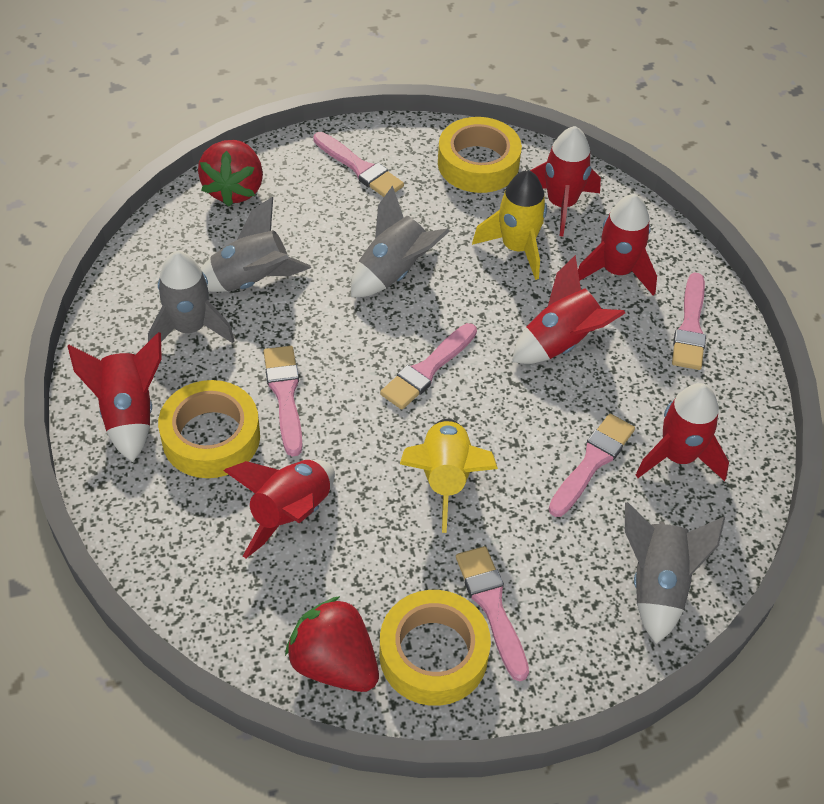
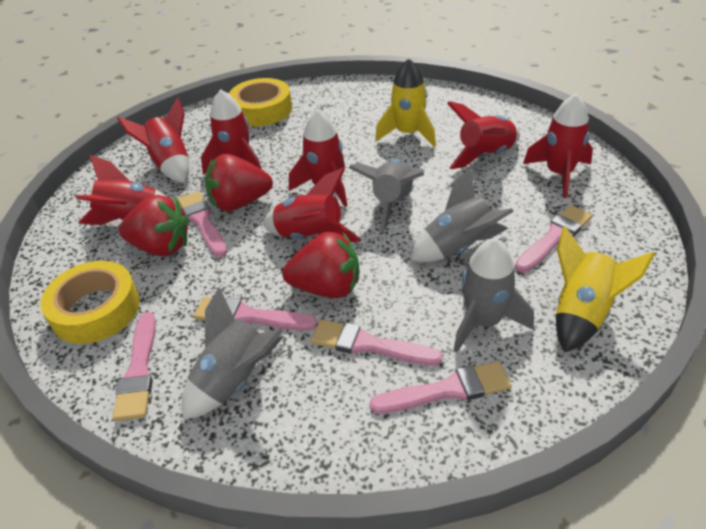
red rocket: 6 -> 7
red strawberry: 2 -> 3
yellow tape: 3 -> 2

